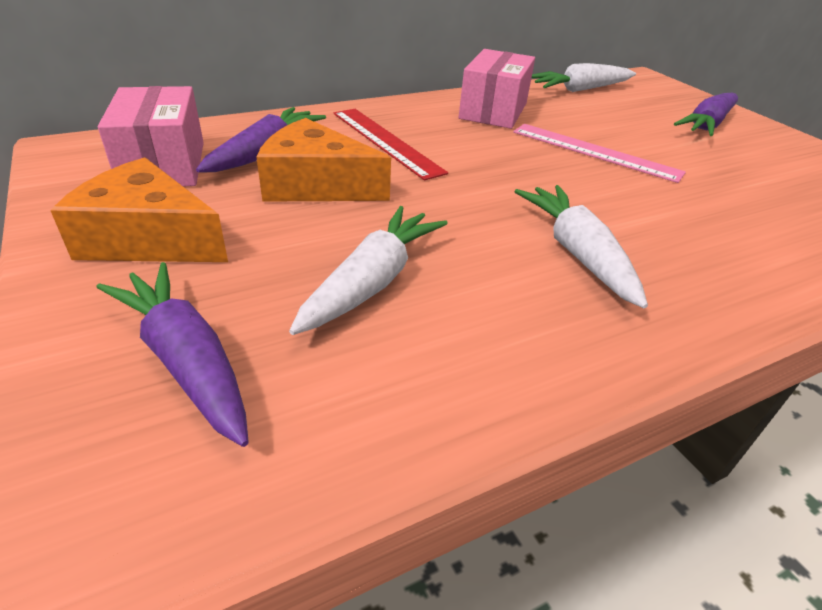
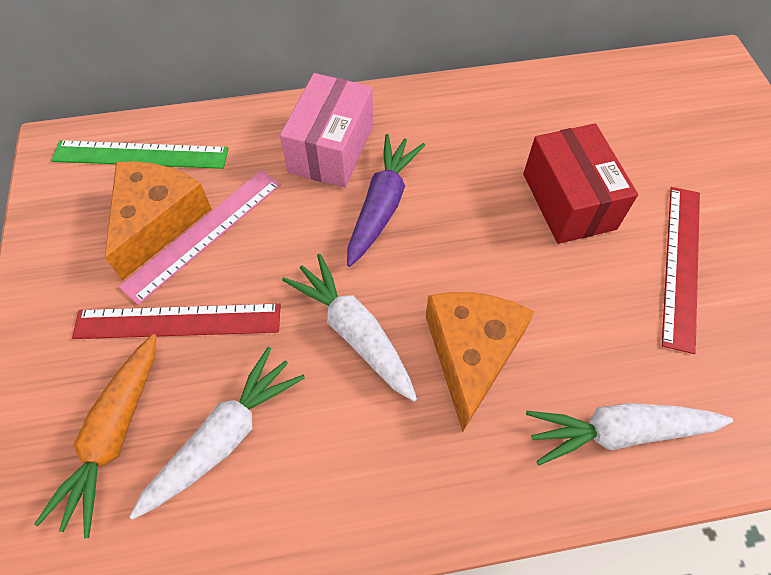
green ruler: 0 -> 1
orange carrot: 0 -> 1
pink box: 2 -> 1
purple carrot: 3 -> 1
red box: 0 -> 1
red ruler: 1 -> 2

